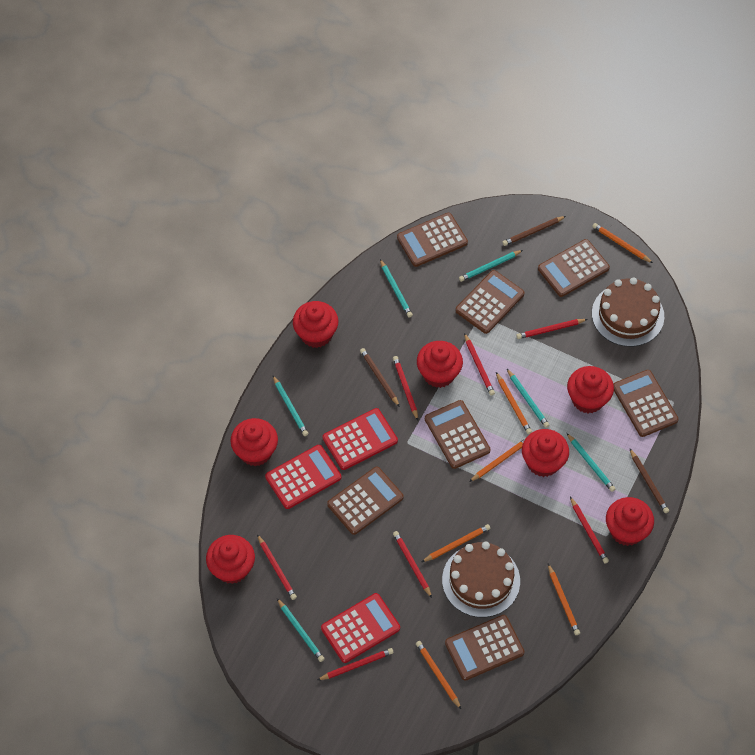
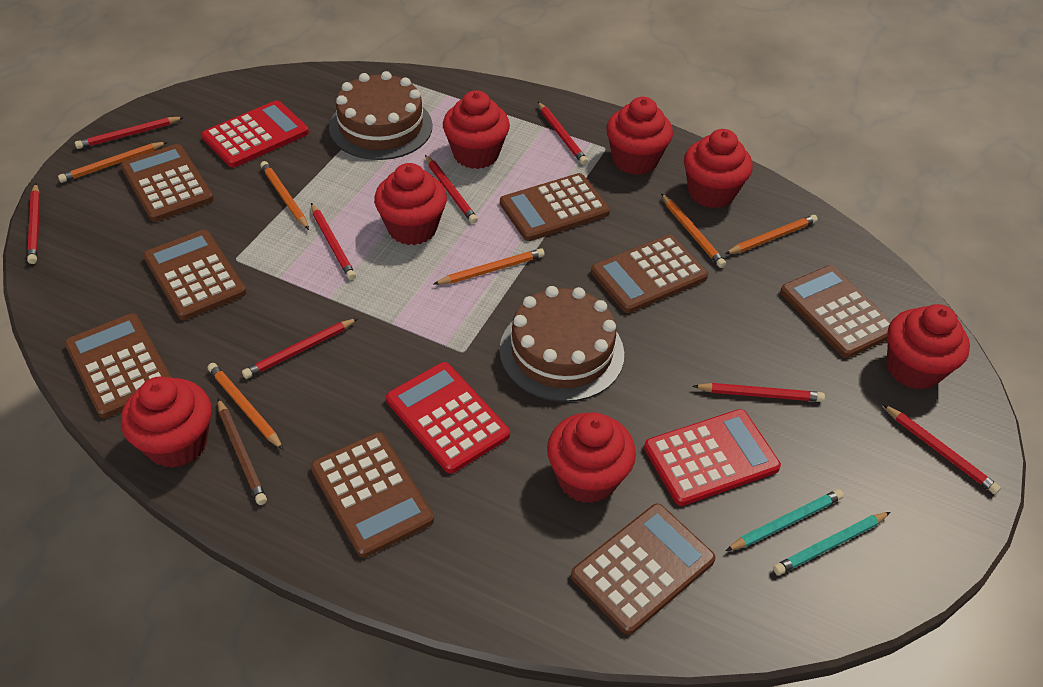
brown calculator: 7 -> 8
brown pencil: 3 -> 1
red pencil: 7 -> 8
turquoise pencil: 6 -> 2

